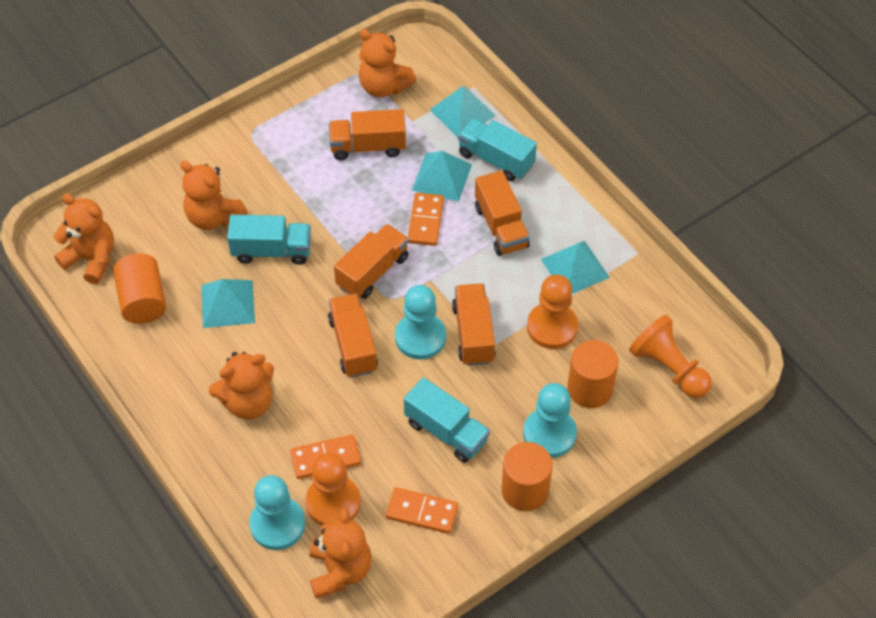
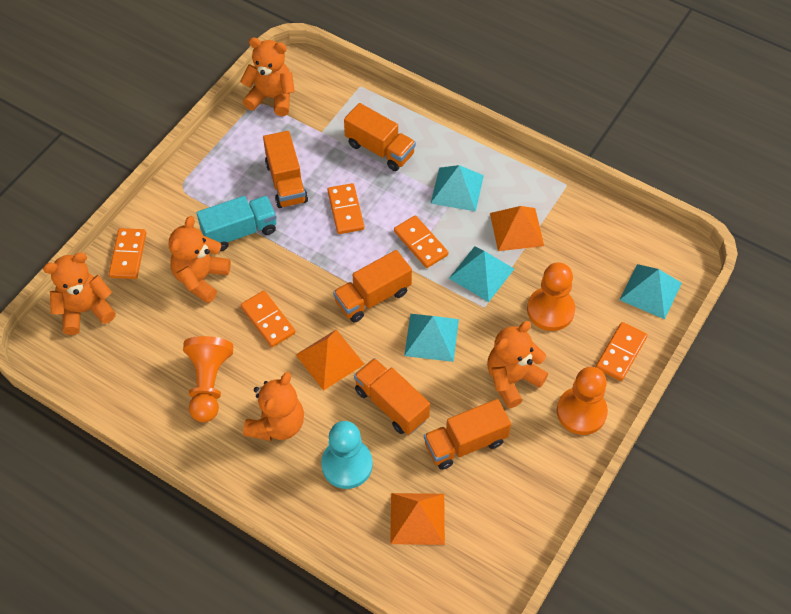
orange cylinder: 3 -> 0
orange domino: 3 -> 5
orange pyramid: 0 -> 3
turquoise pawn: 3 -> 1
turquoise truck: 3 -> 1

